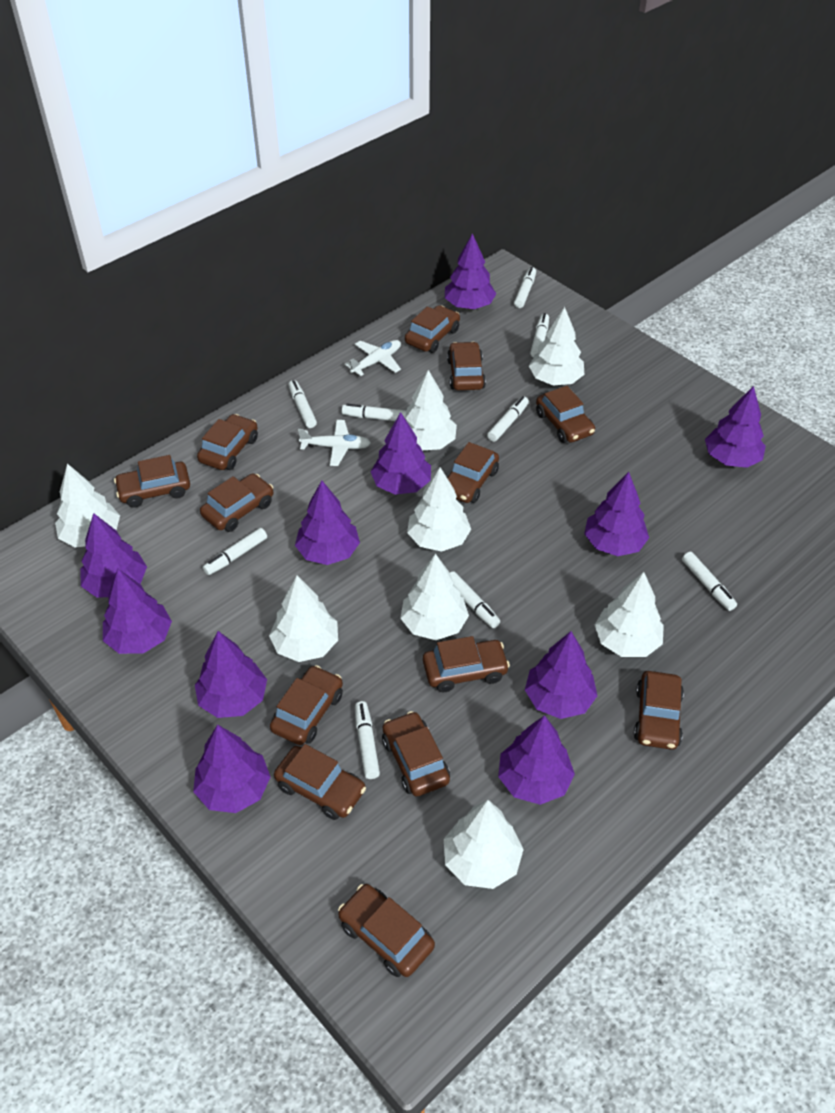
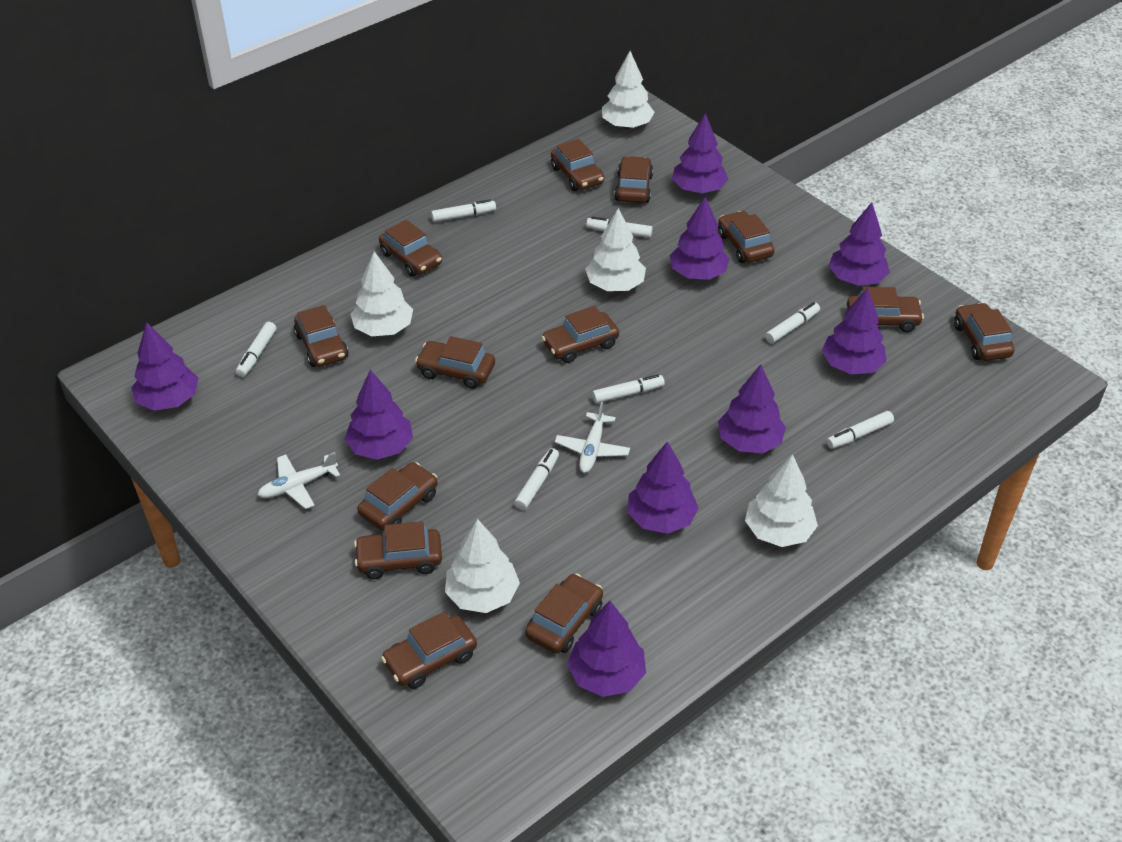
purple tree: 11 -> 9
white marker: 9 -> 7
white tree: 8 -> 5

